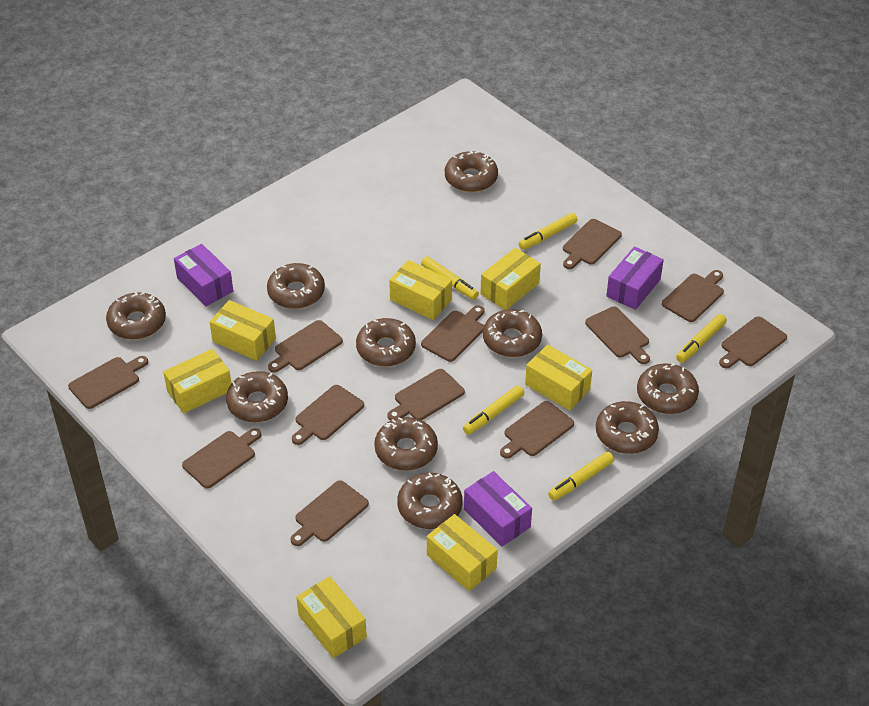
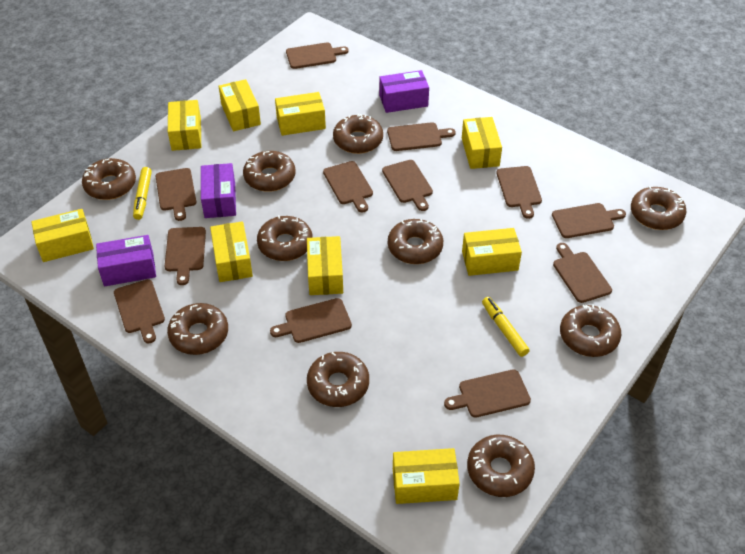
yellow box: 7 -> 9
yellow marker: 5 -> 2

